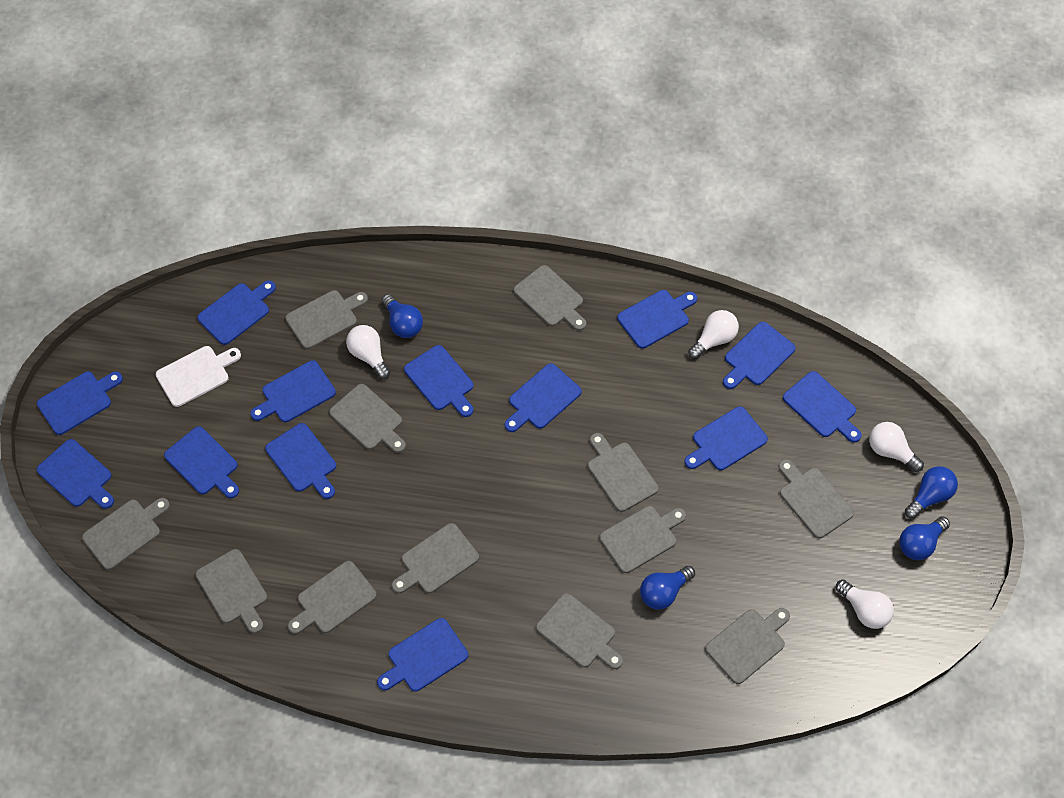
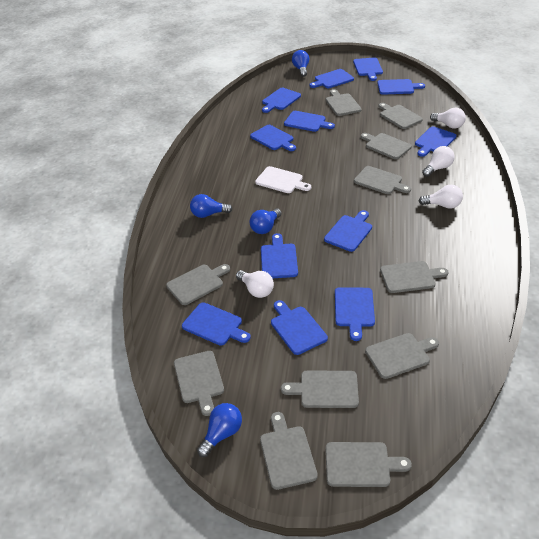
blue cutting board: 13 -> 12
grey cutting board: 12 -> 11

